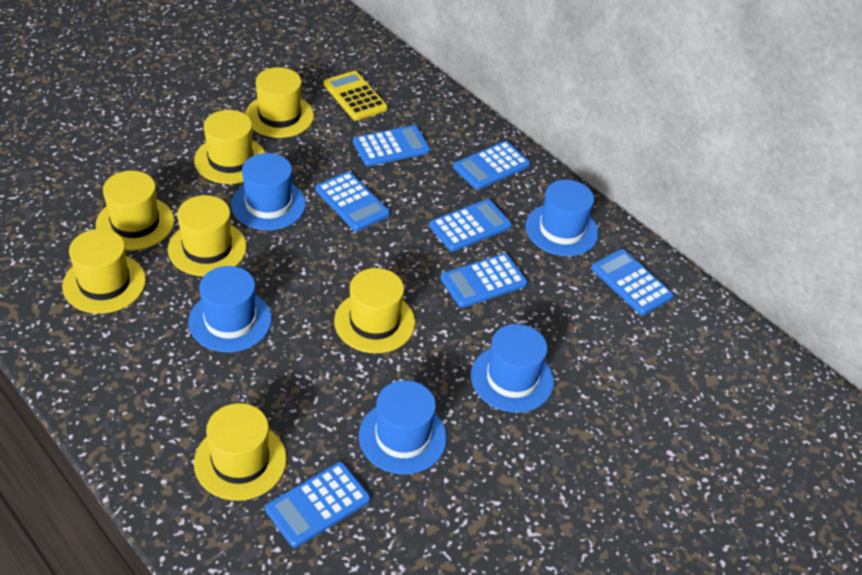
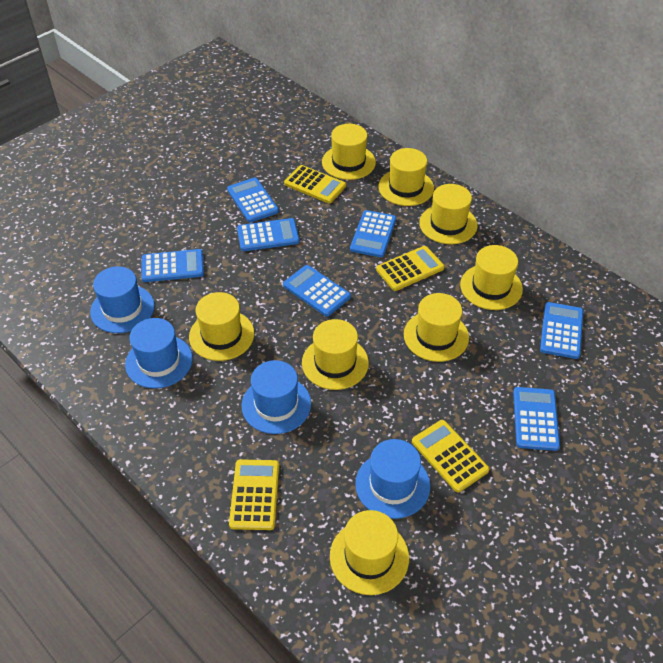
blue hat: 5 -> 4
yellow calculator: 1 -> 4
yellow hat: 7 -> 8

